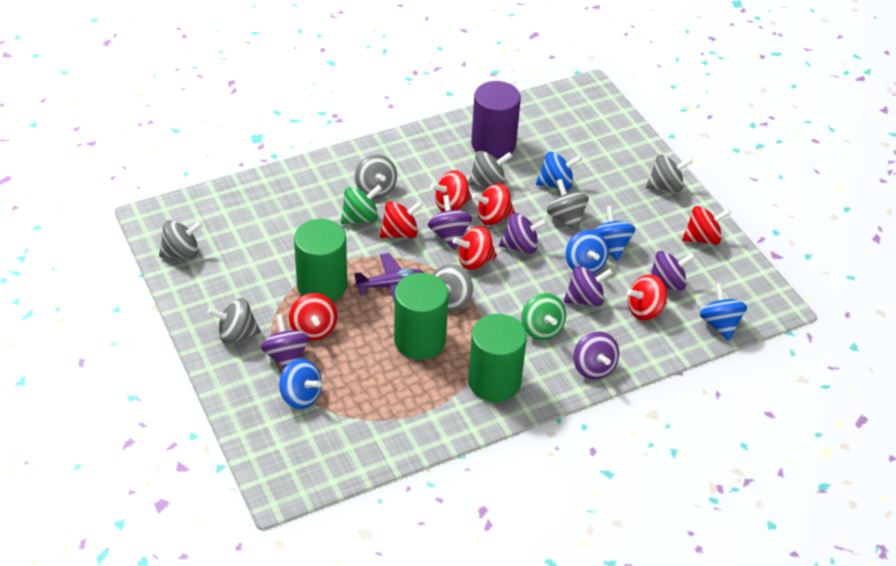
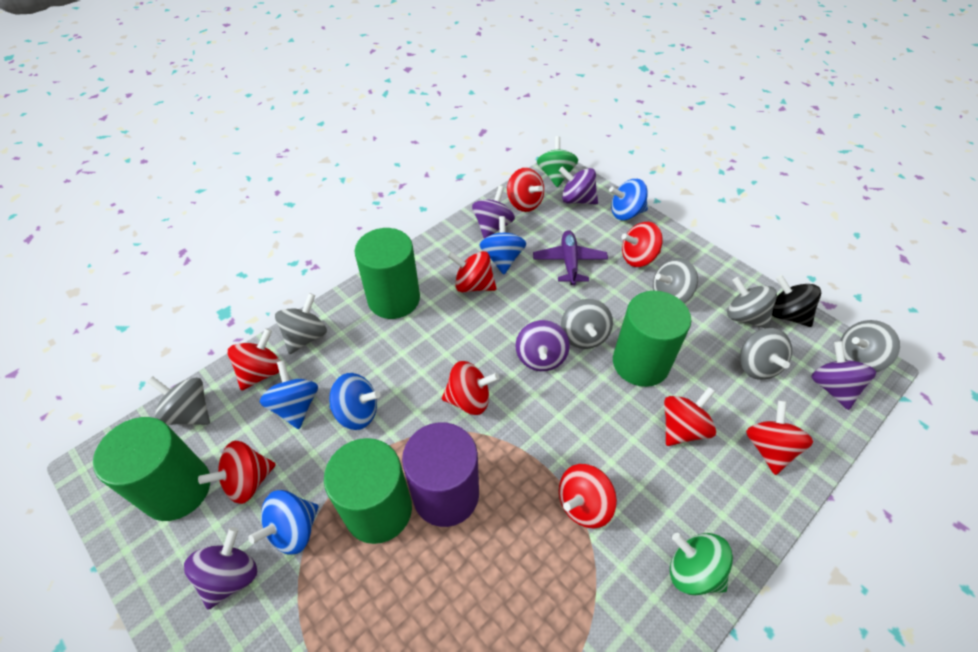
black spinning top: 0 -> 1
green cylinder: 3 -> 4
purple spinning top: 6 -> 5
red spinning top: 7 -> 9

